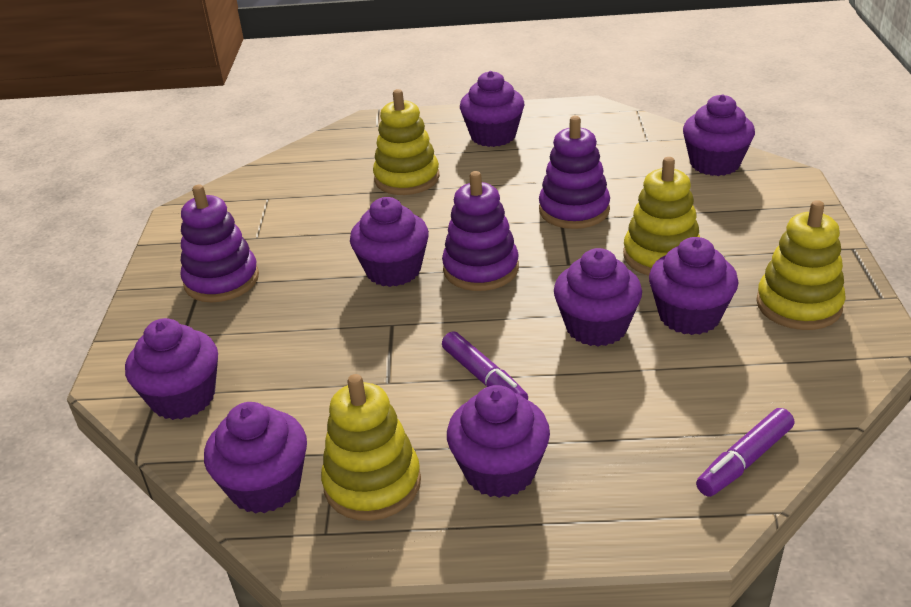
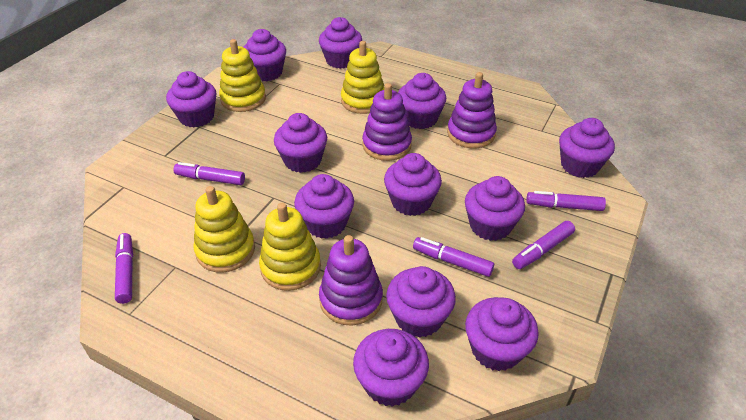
purple cupcake: 8 -> 12
purple marker: 2 -> 5

